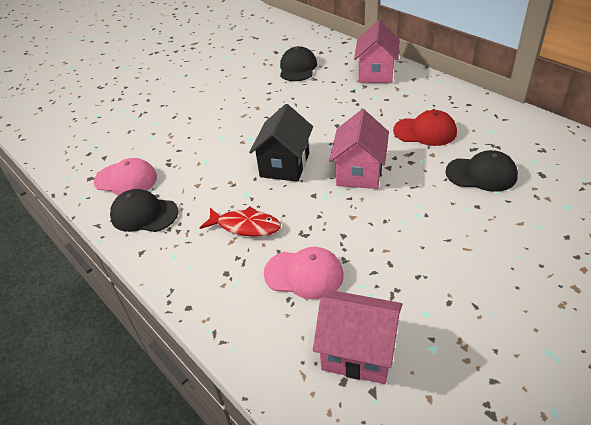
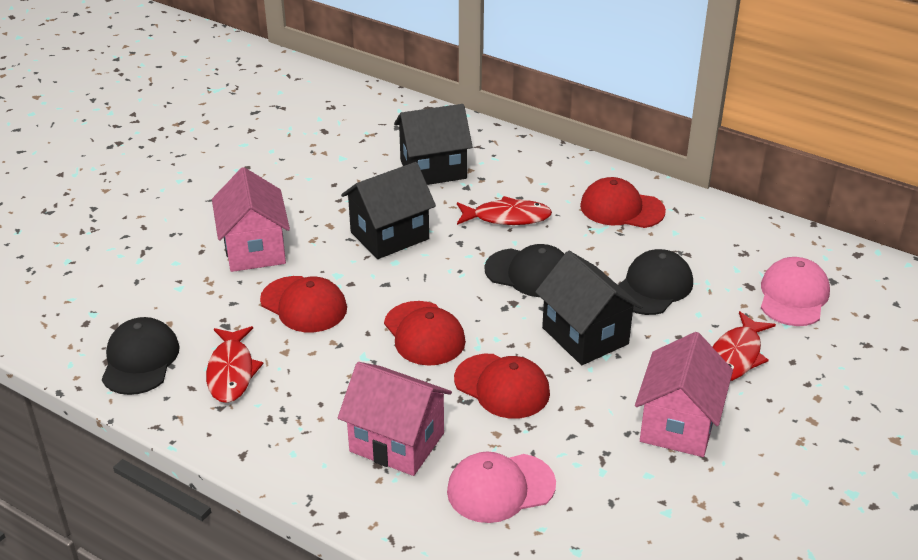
black house: 1 -> 3
red cap: 1 -> 4
red fish: 1 -> 3

